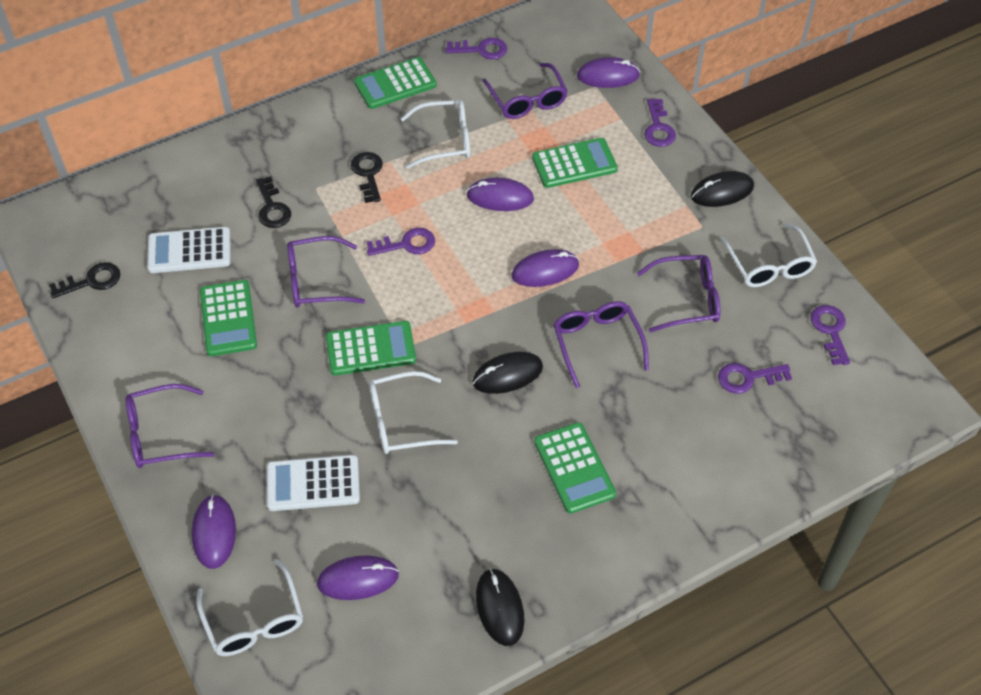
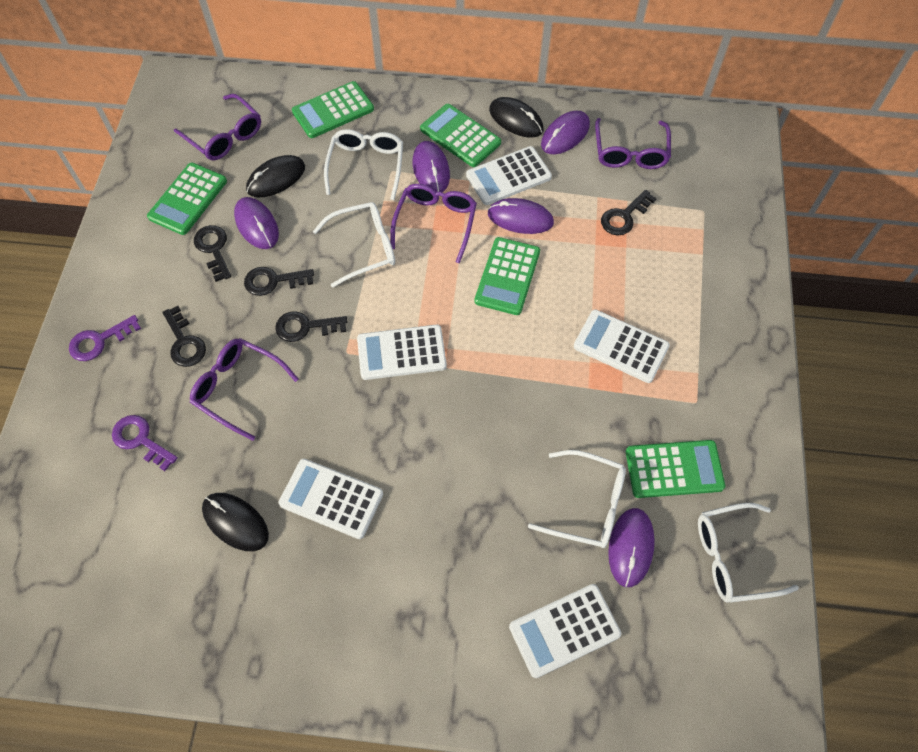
black key: 3 -> 5
purple glasses: 5 -> 4
purple key: 5 -> 2
white calculator: 2 -> 5

